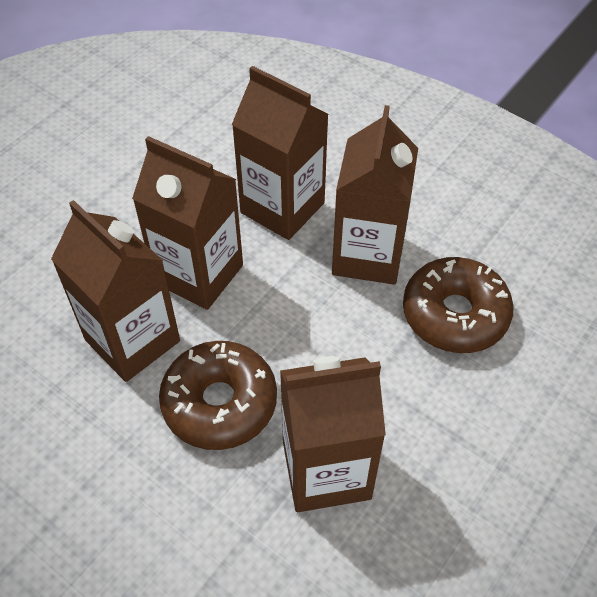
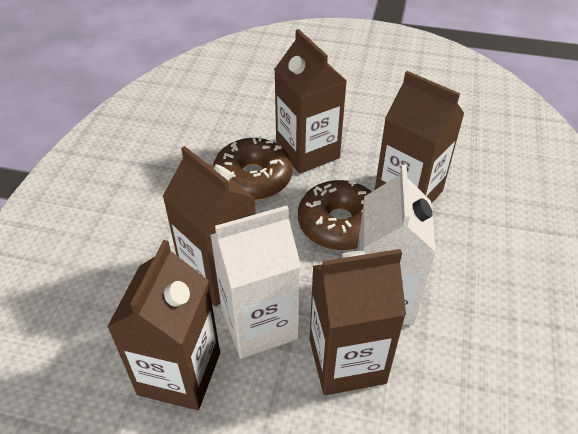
white carton: 0 -> 2

